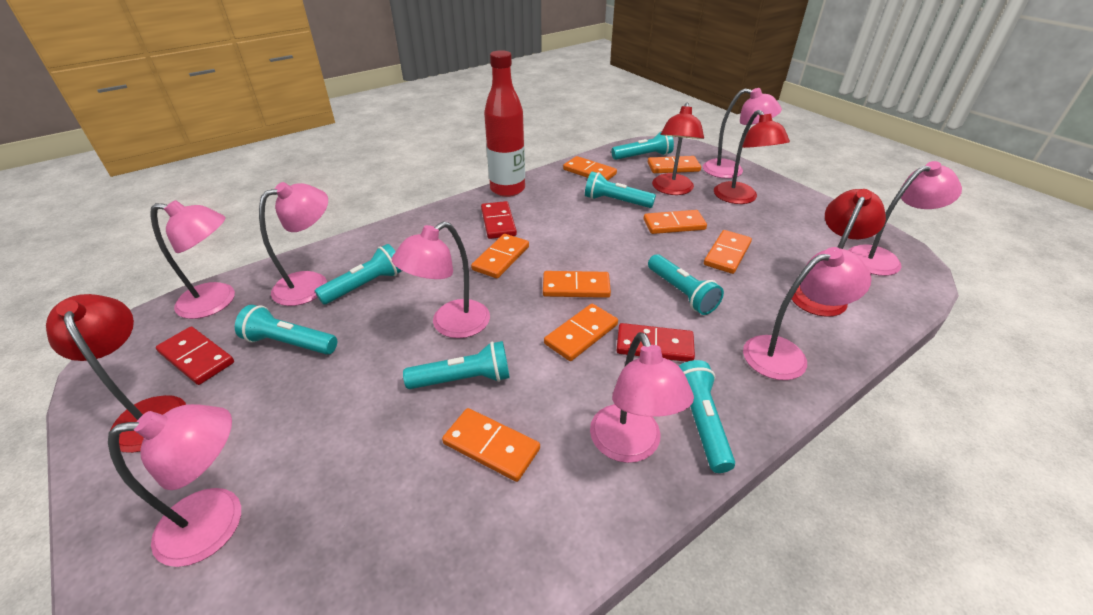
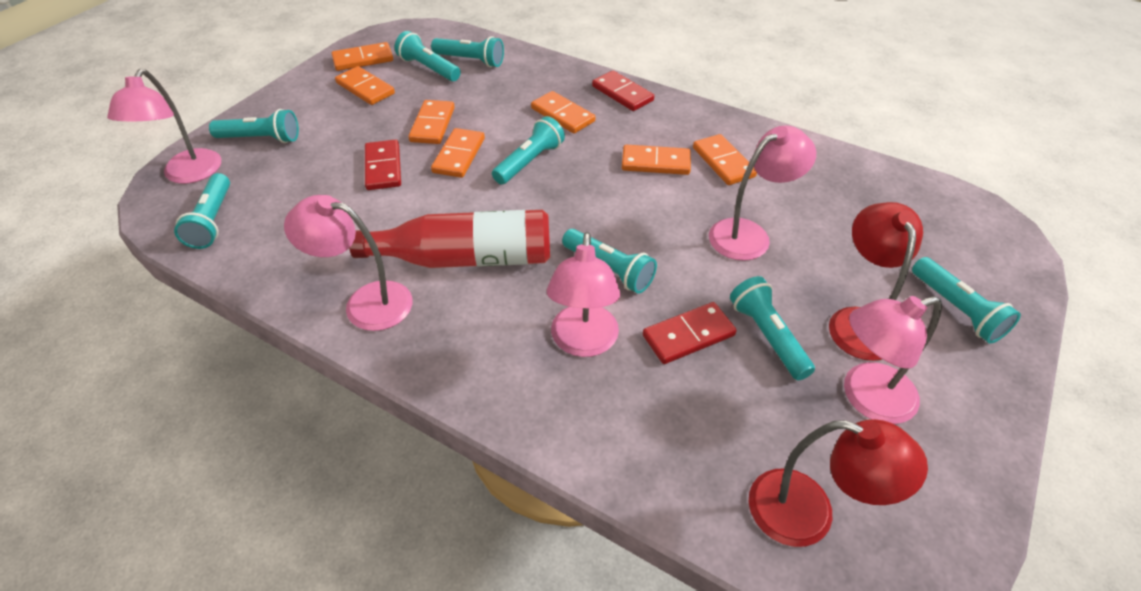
orange domino: 8 -> 7
pink lamp: 8 -> 5
red lamp: 4 -> 2
turquoise flashlight: 7 -> 8

